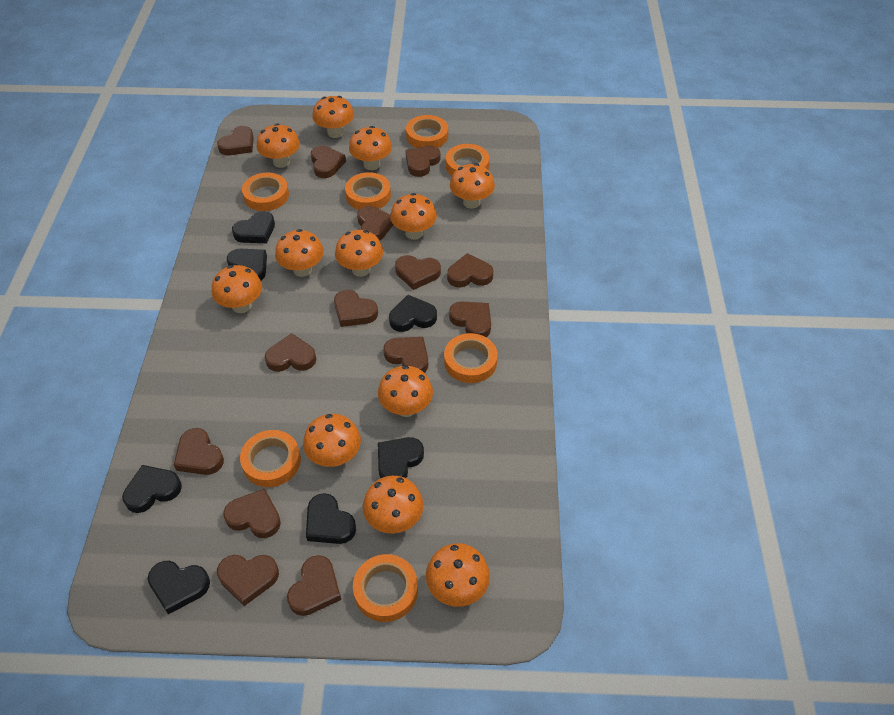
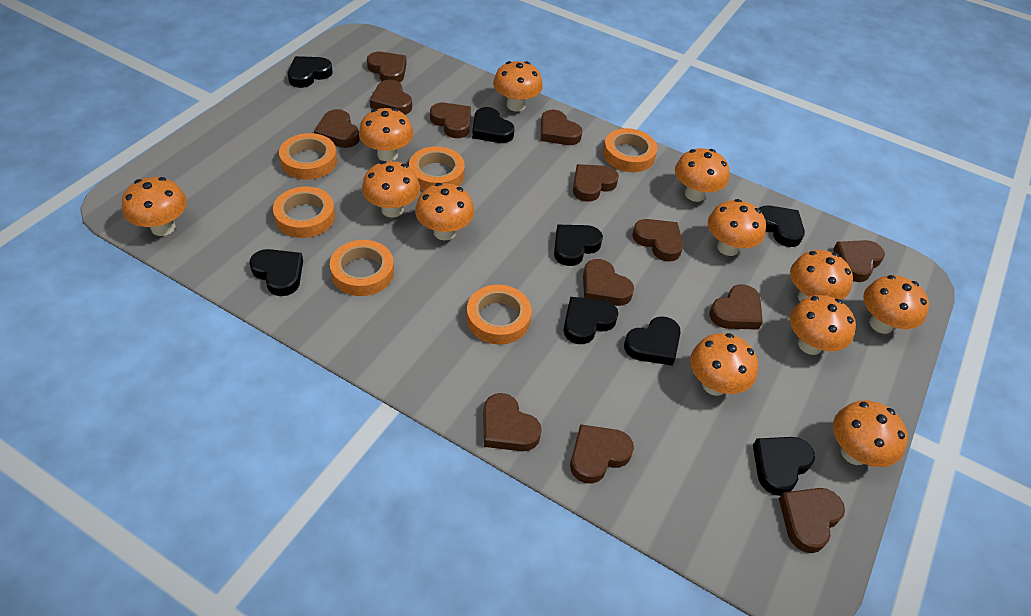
black heart: 7 -> 8
brown heart: 14 -> 13
orange tape: 7 -> 6

